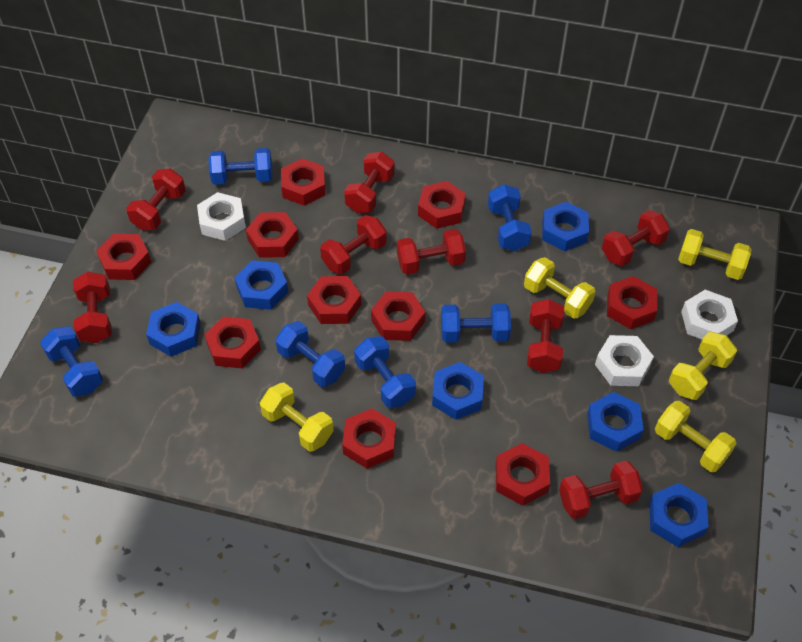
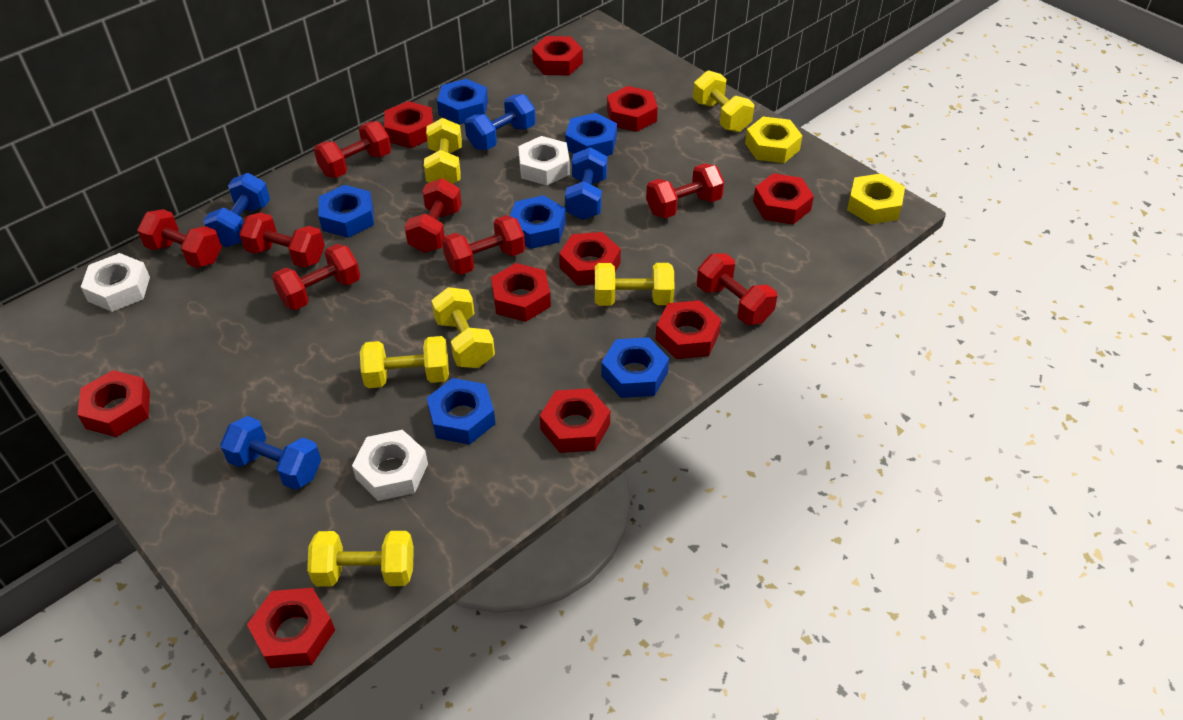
blue dumbbell: 6 -> 4
yellow dumbbell: 5 -> 6
yellow nut: 0 -> 2

